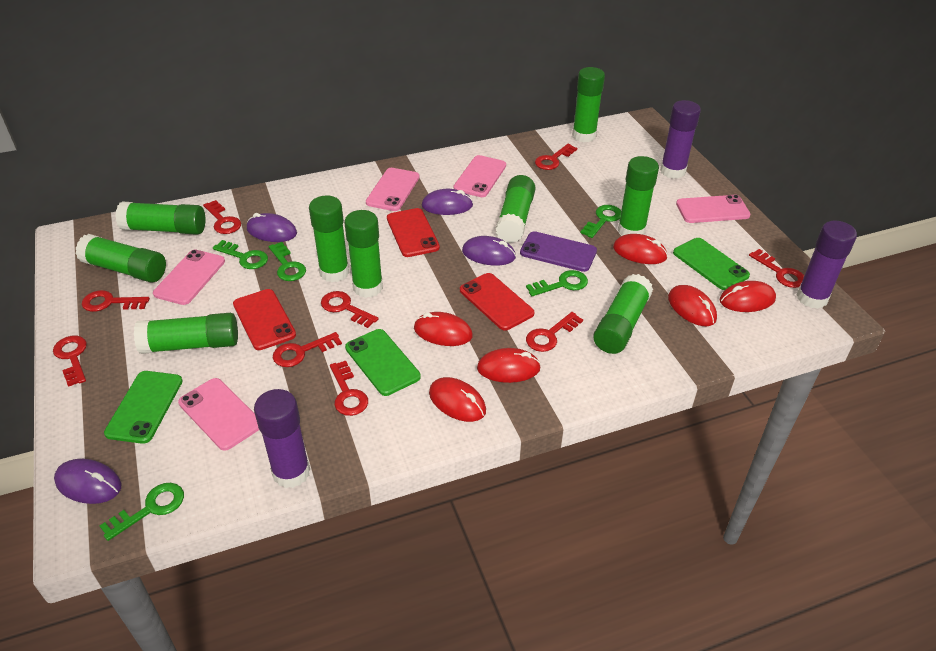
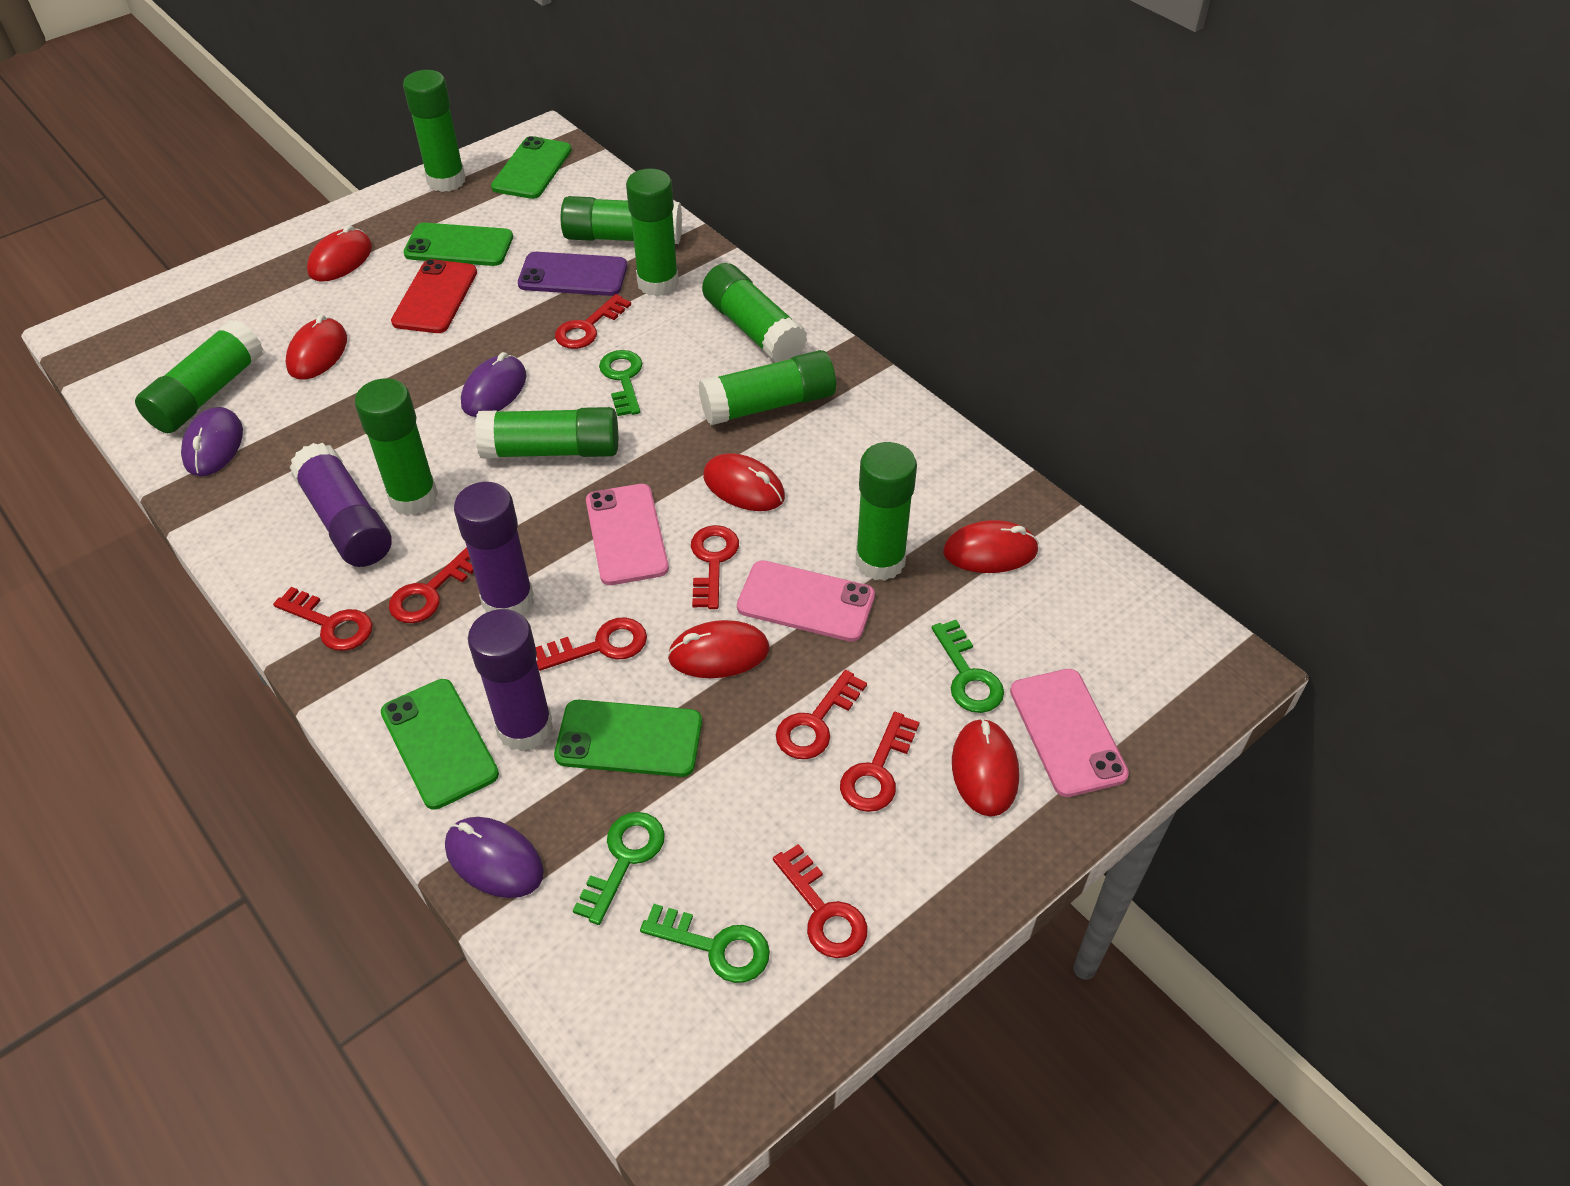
green key: 5 -> 4
green phone: 3 -> 4
pink phone: 5 -> 3
purple mouse: 4 -> 3
red key: 9 -> 8
red phone: 3 -> 1

